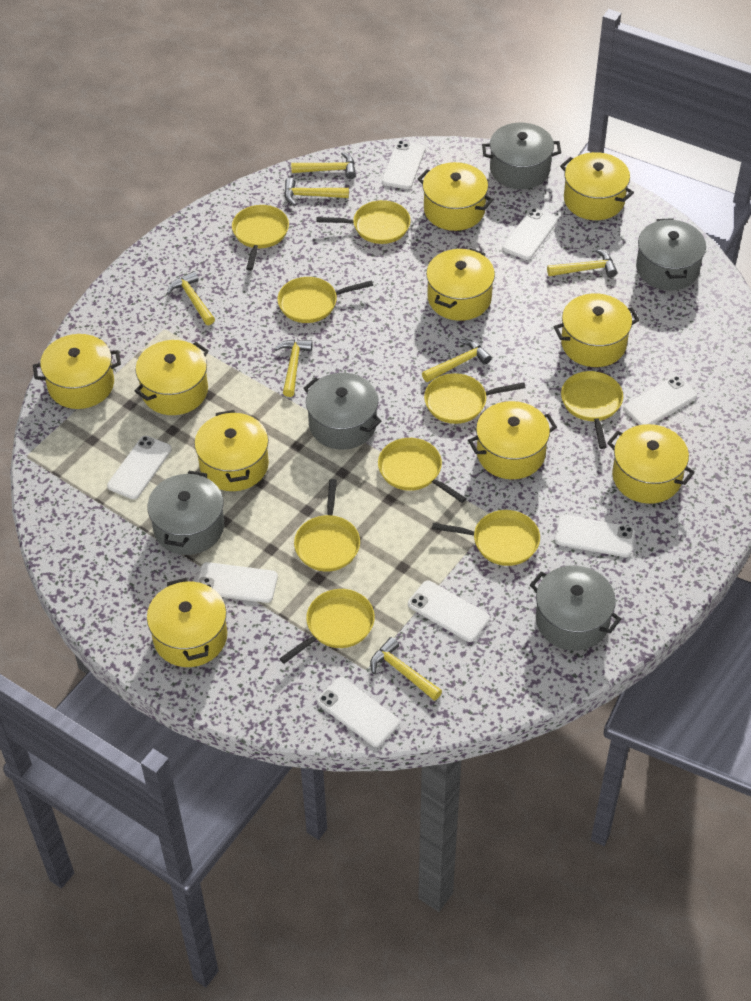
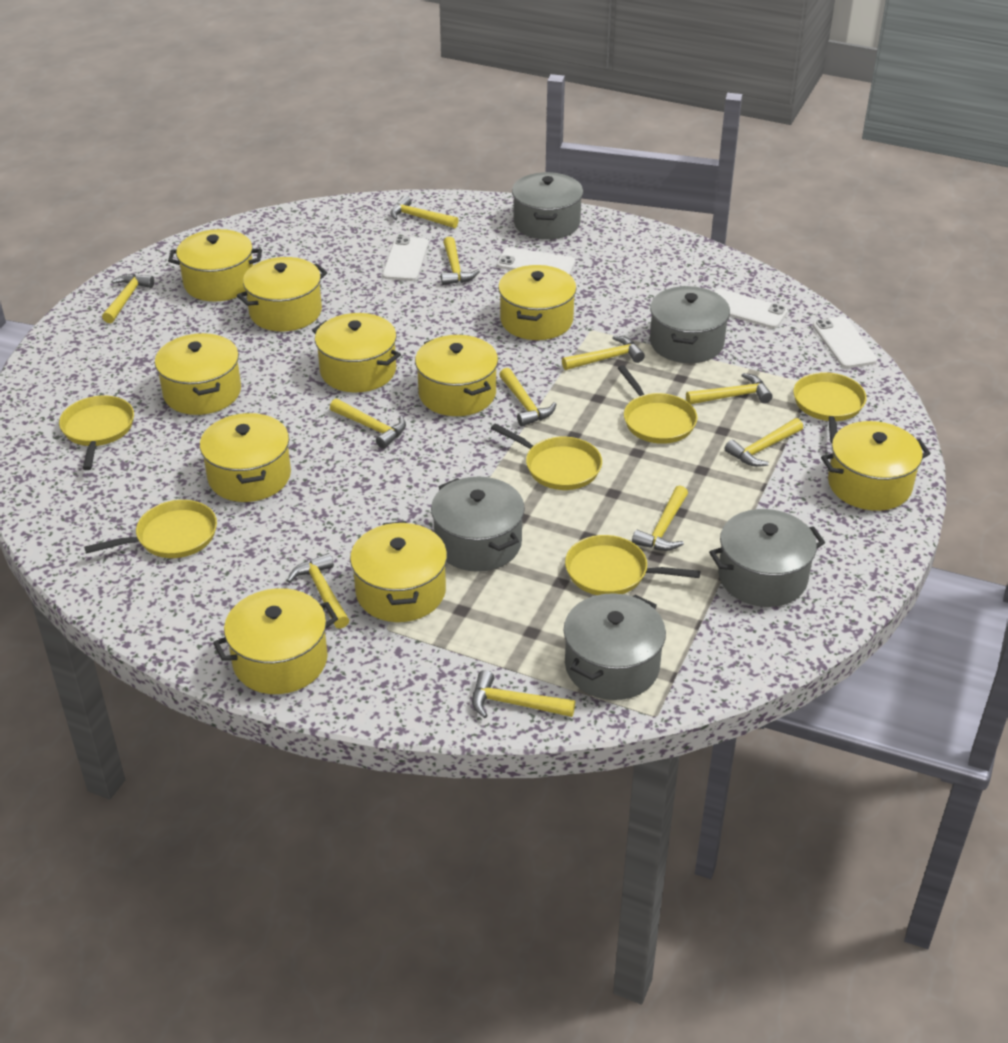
white phone: 8 -> 4
yellow hammer: 7 -> 11
yellow pan: 9 -> 6

